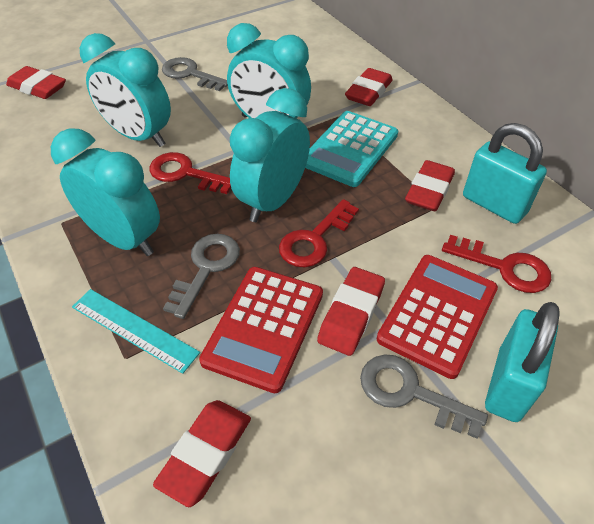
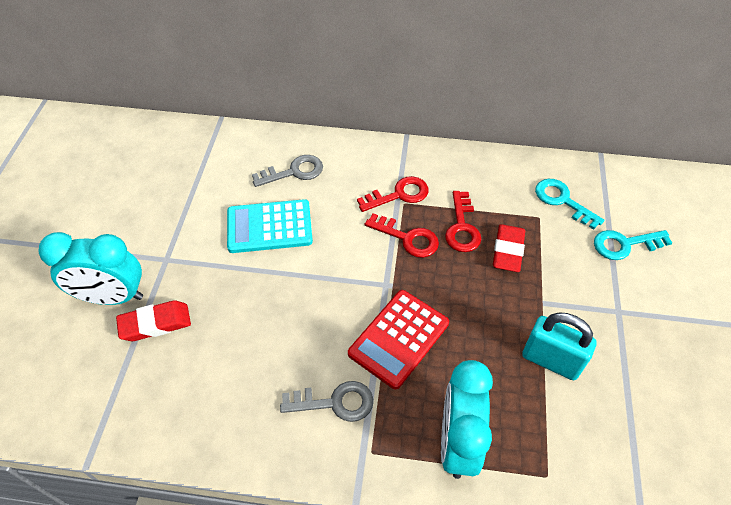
grey key: 3 -> 2
red calculator: 2 -> 1
red eraser: 5 -> 2
turquoise clock: 4 -> 2
turquoise key: 0 -> 2
turquoise padlock: 2 -> 1
turquoise ruler: 1 -> 0

